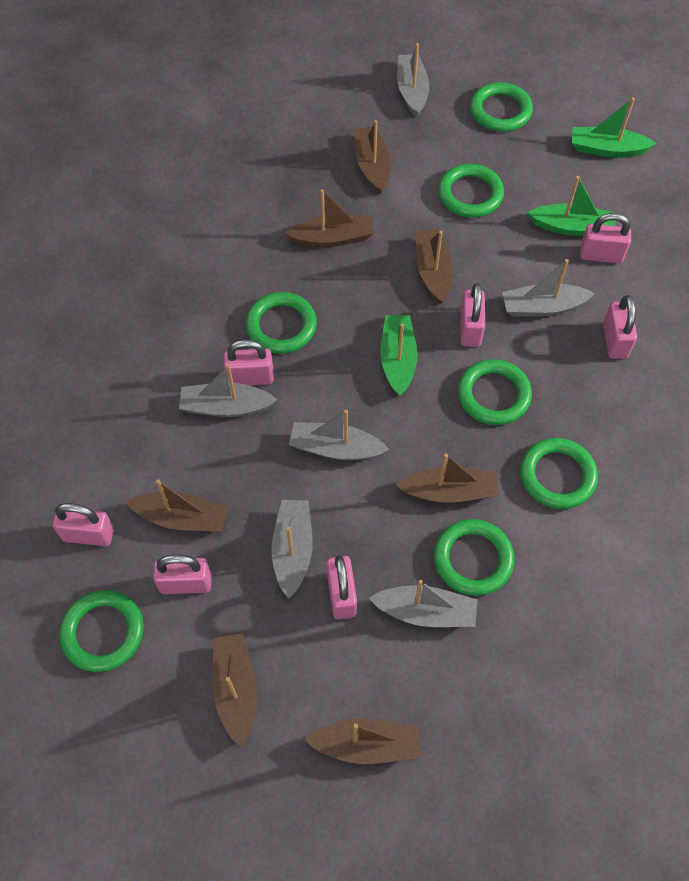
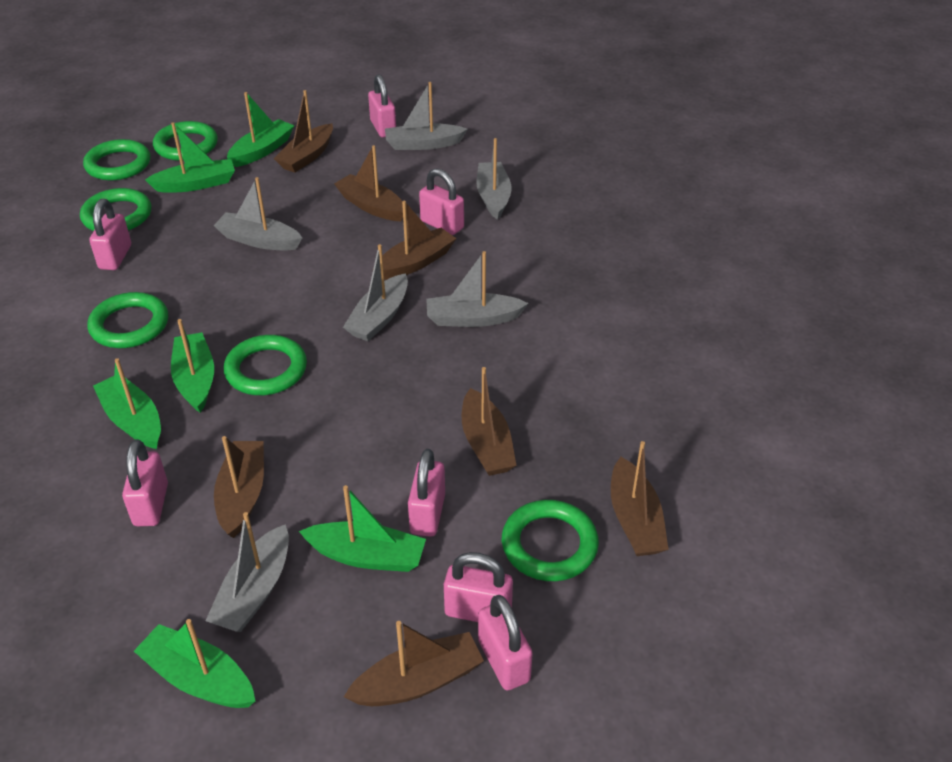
green boat: 3 -> 6
green ring: 7 -> 6

